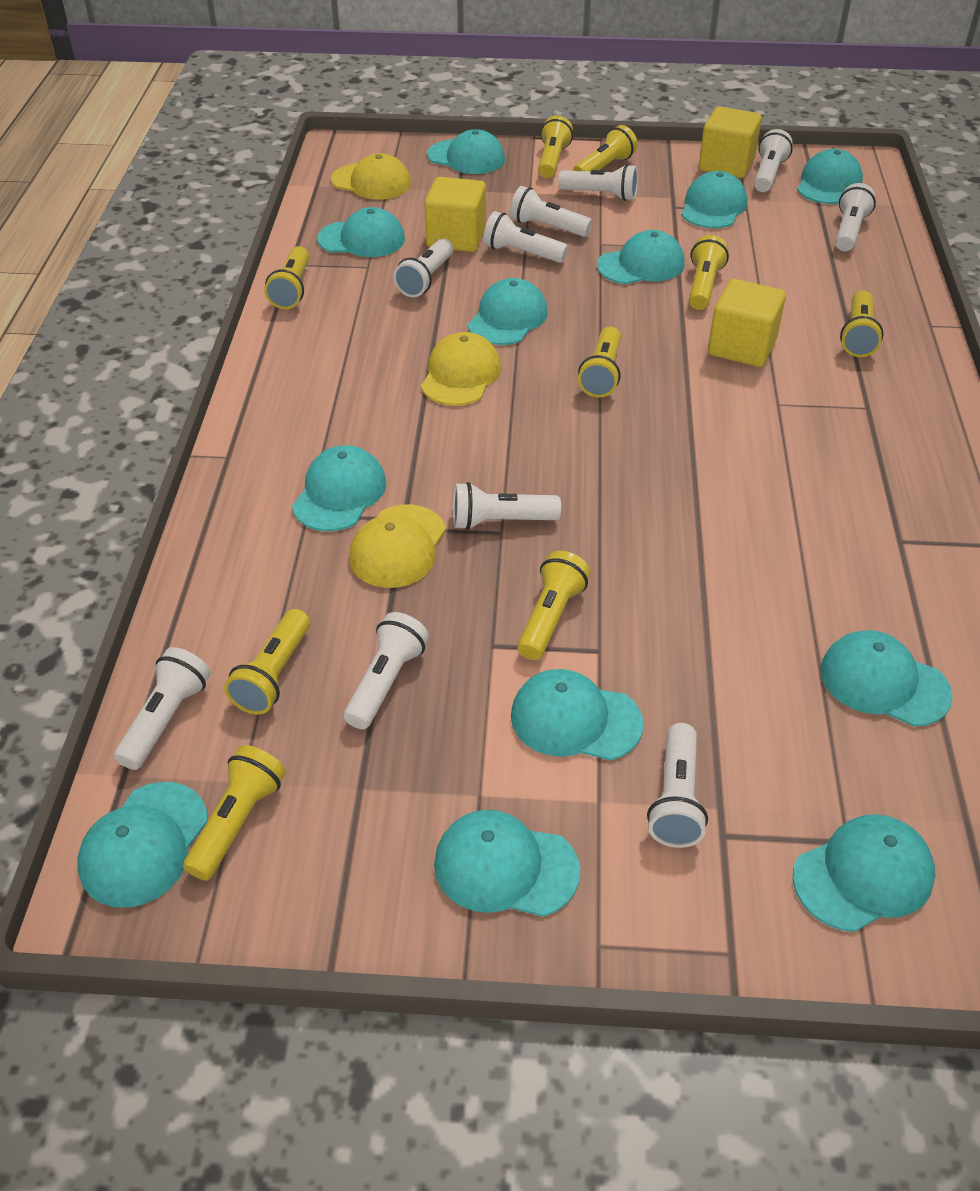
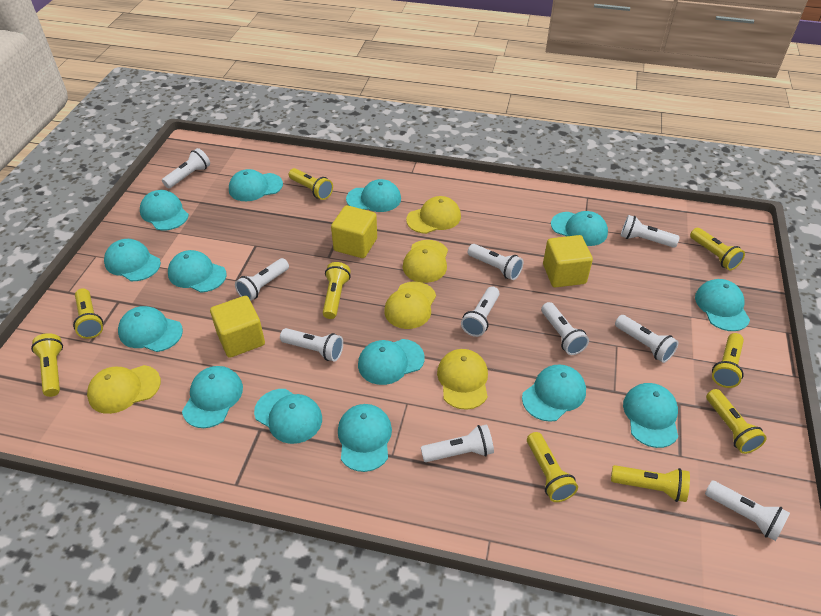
turquoise cap: 12 -> 14
yellow cap: 3 -> 5

